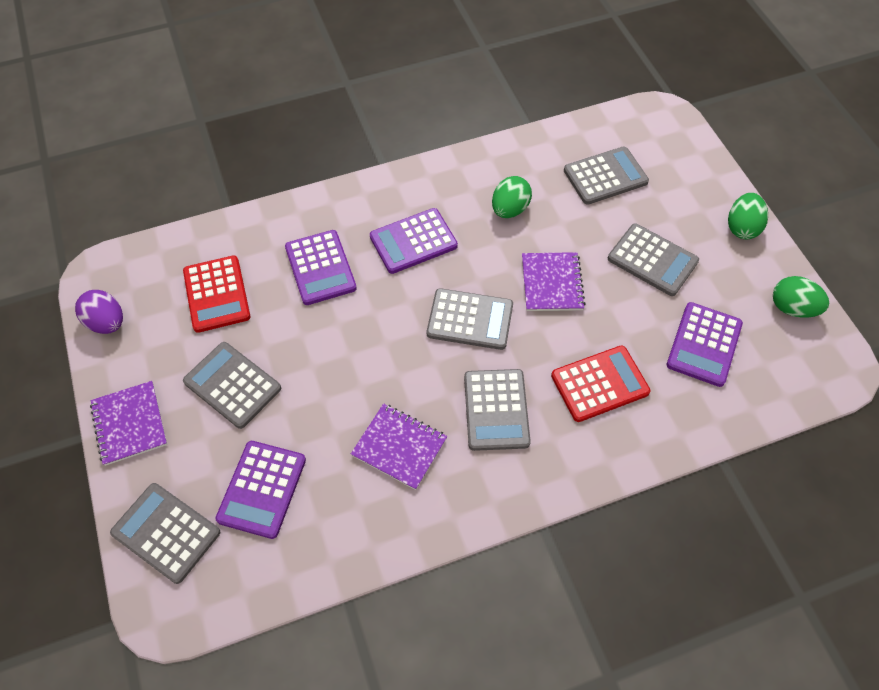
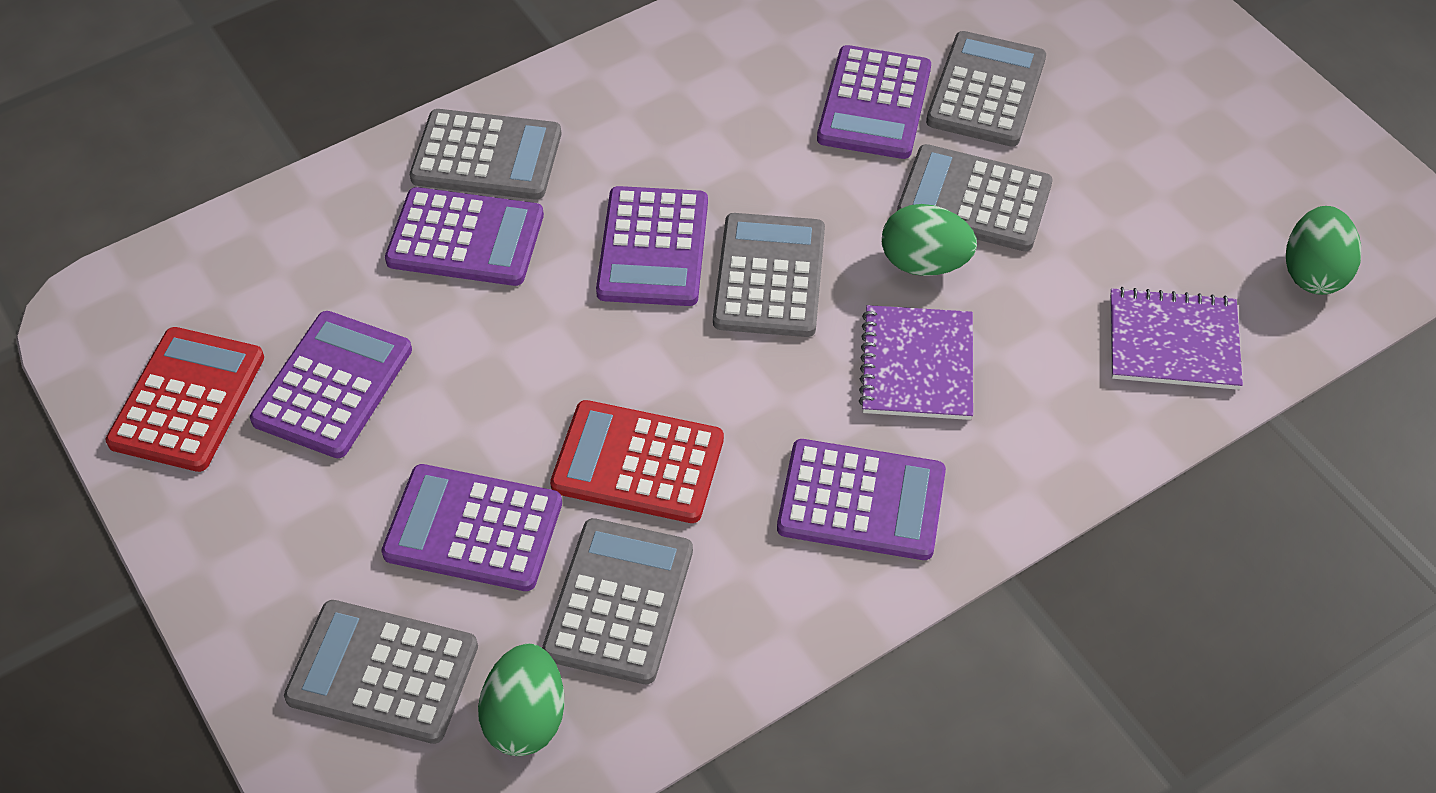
purple calculator: 4 -> 6
purple egg: 1 -> 0
purple notebook: 3 -> 2

